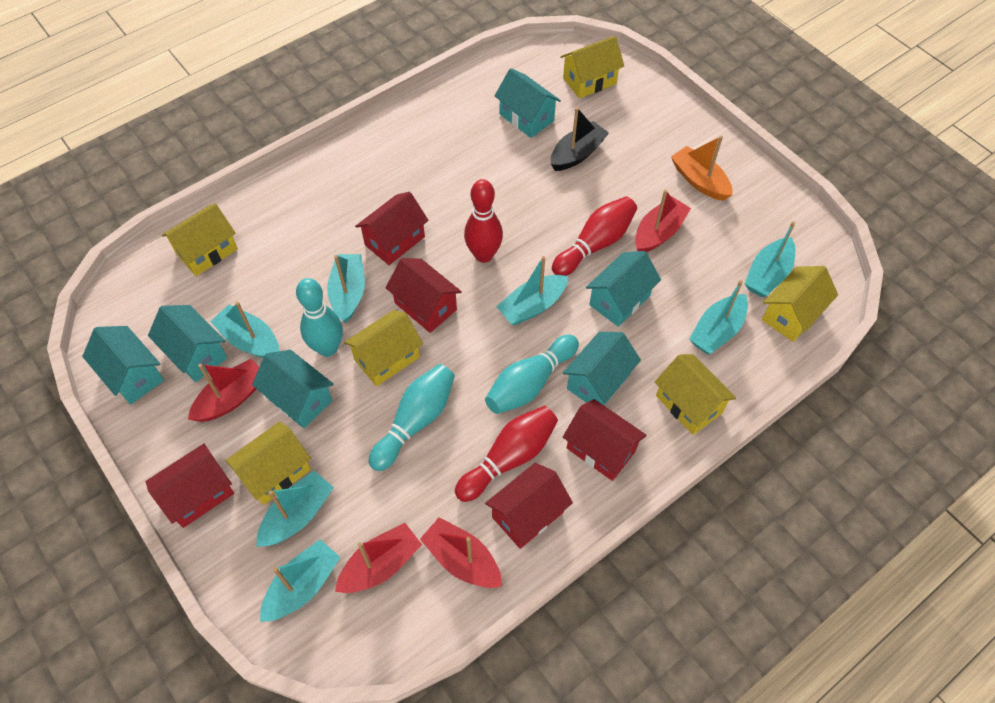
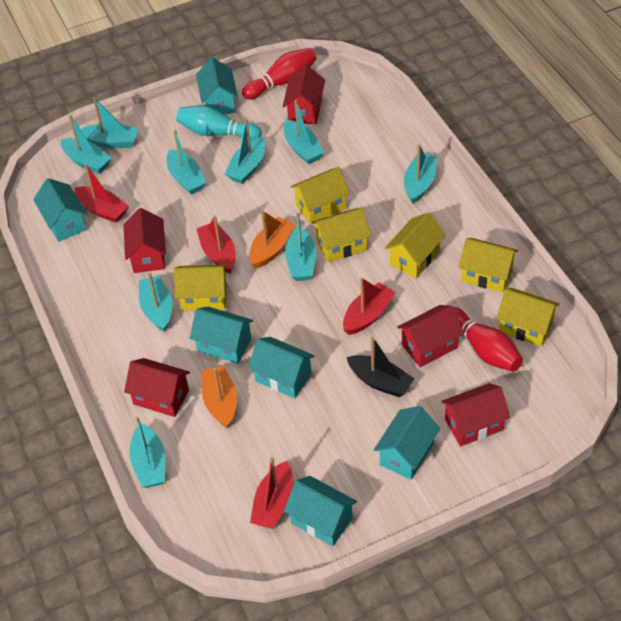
orange boat: 1 -> 2
red bowling pin: 3 -> 2
turquoise boat: 7 -> 9
turquoise bowling pin: 3 -> 1

